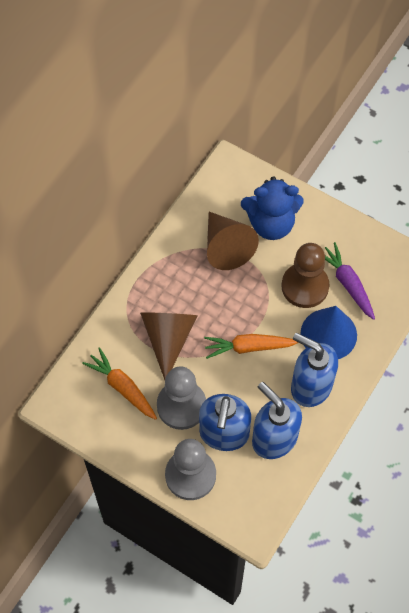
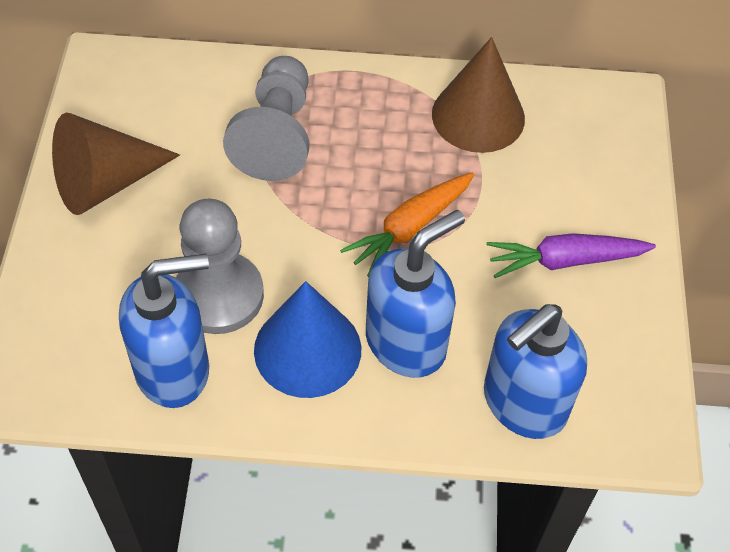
blue teddy bear: 1 -> 0
brown pawn: 1 -> 0
orange carrot: 2 -> 1

